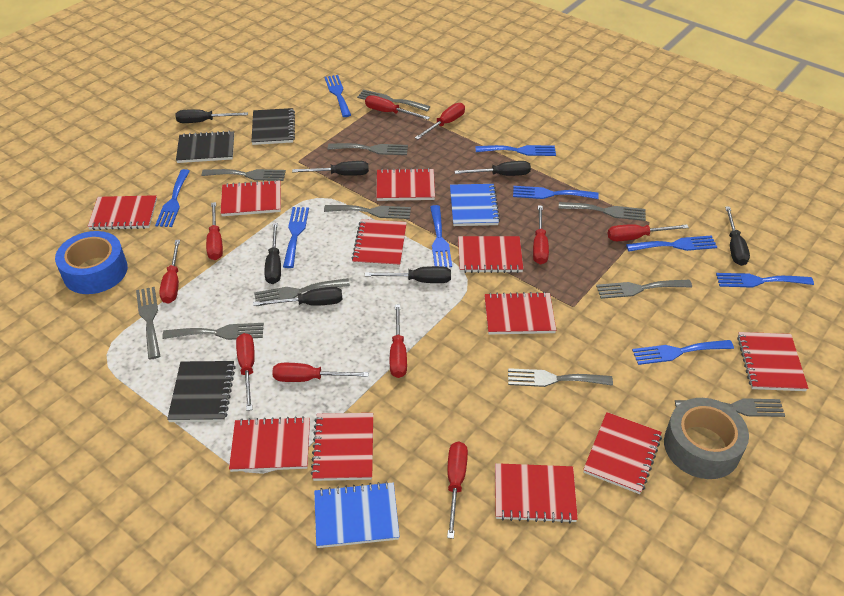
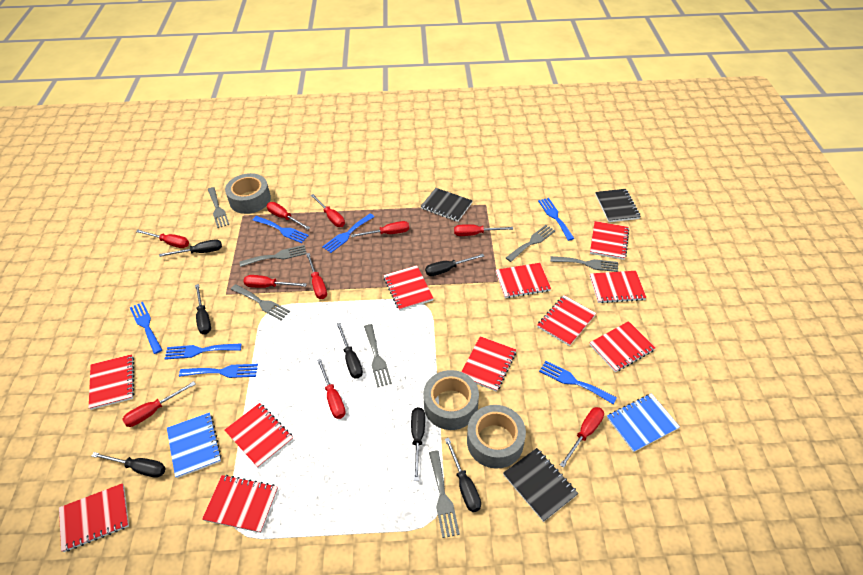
blue fork: 9 -> 7
blue tape: 1 -> 0
grey fork: 11 -> 7
grey tape: 1 -> 3

